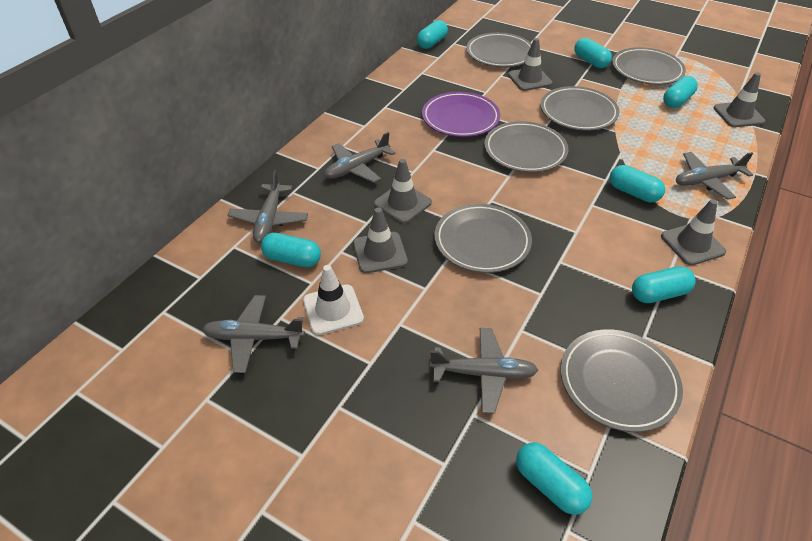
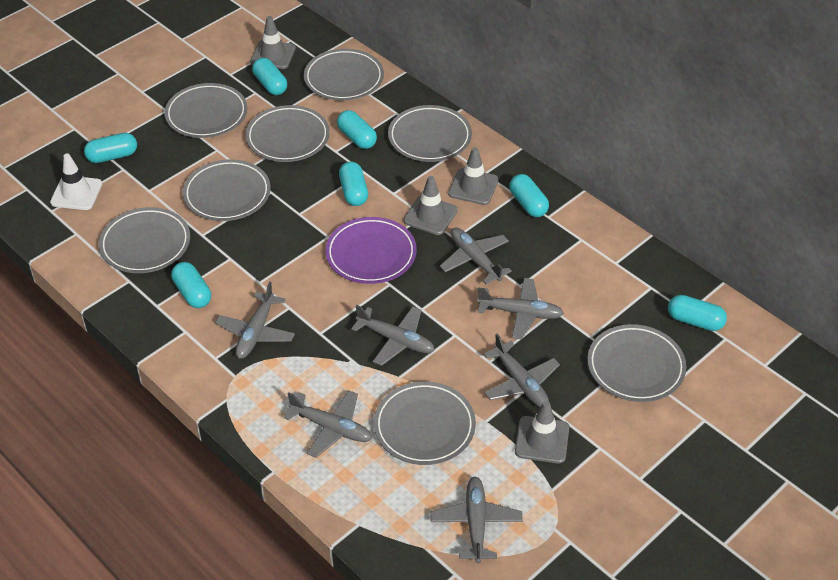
grey plane: 5 -> 7
grey plate: 6 -> 8
grey traffic cone: 5 -> 4

